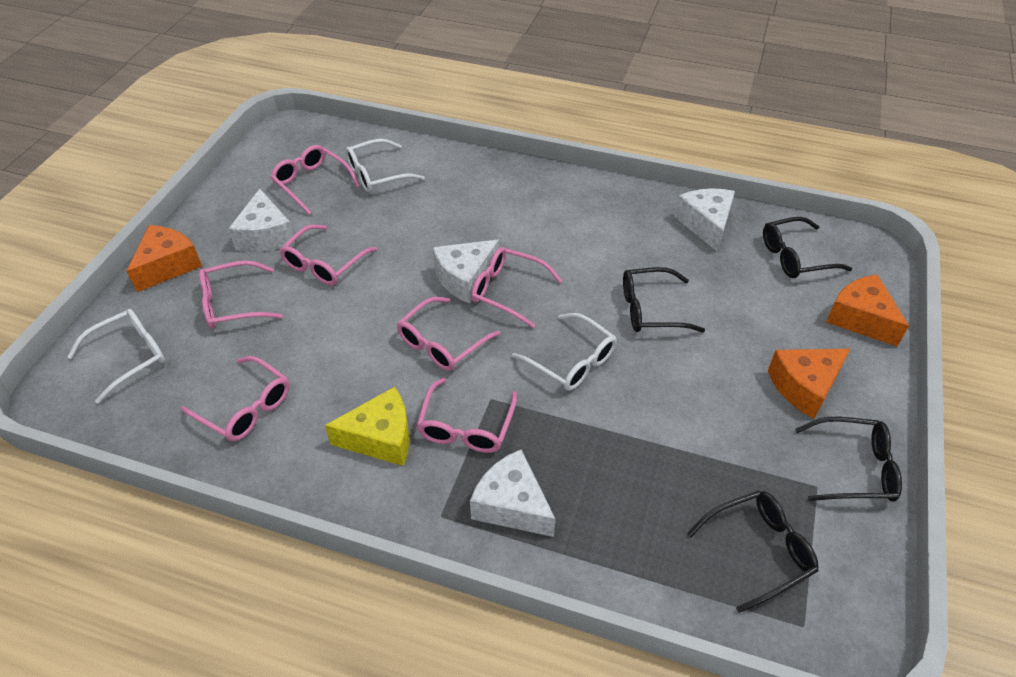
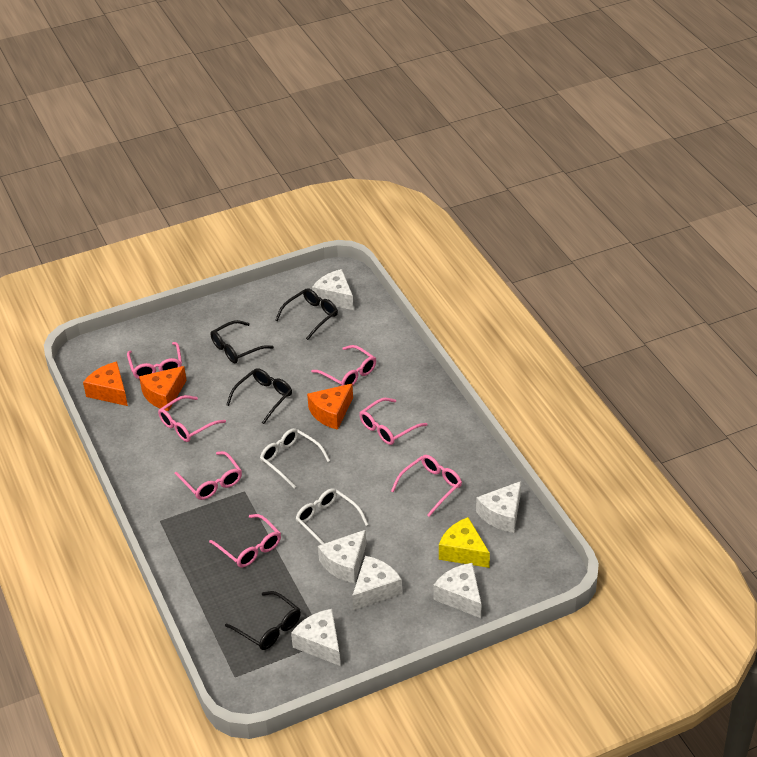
white cheese: 4 -> 6
white glasses: 3 -> 2

